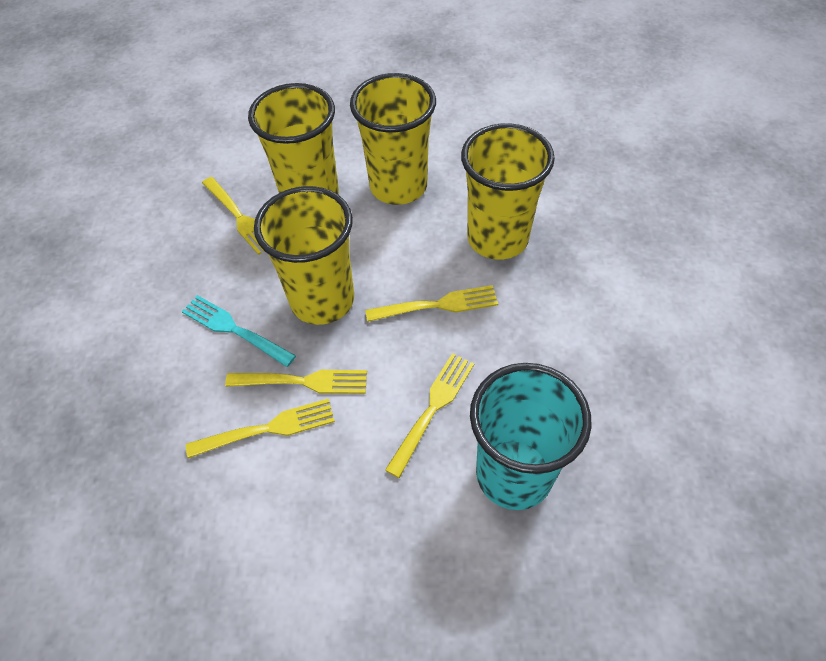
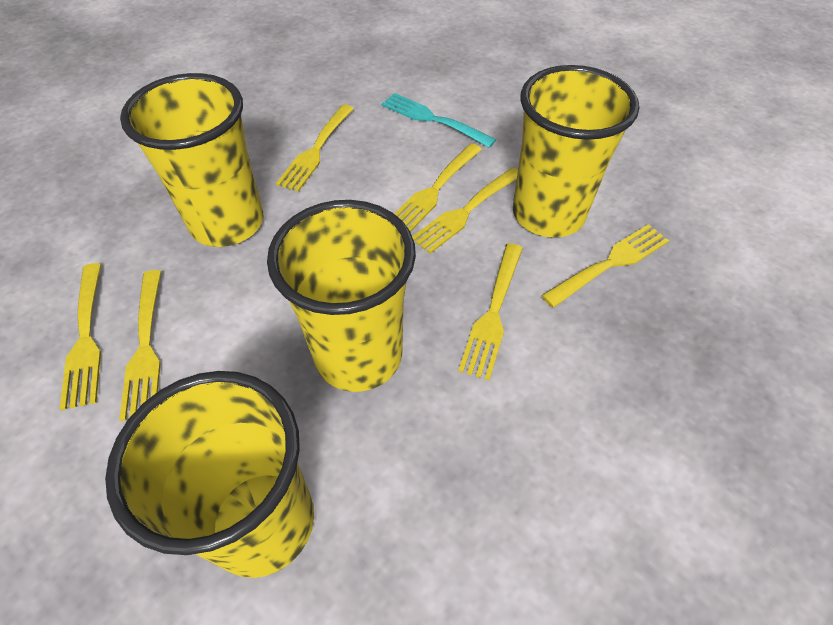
turquoise cup: 1 -> 0
yellow fork: 5 -> 7

